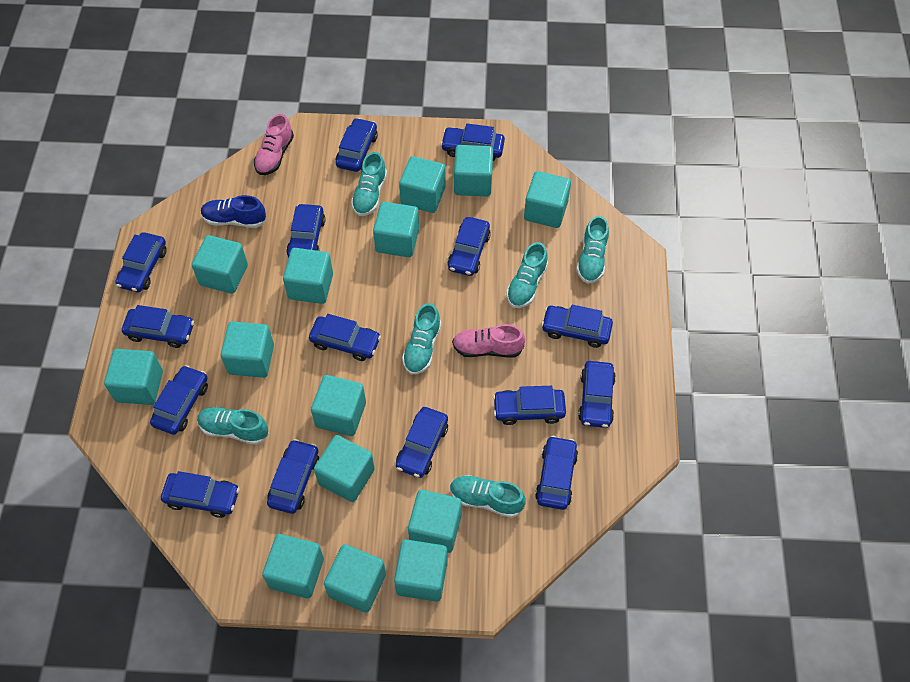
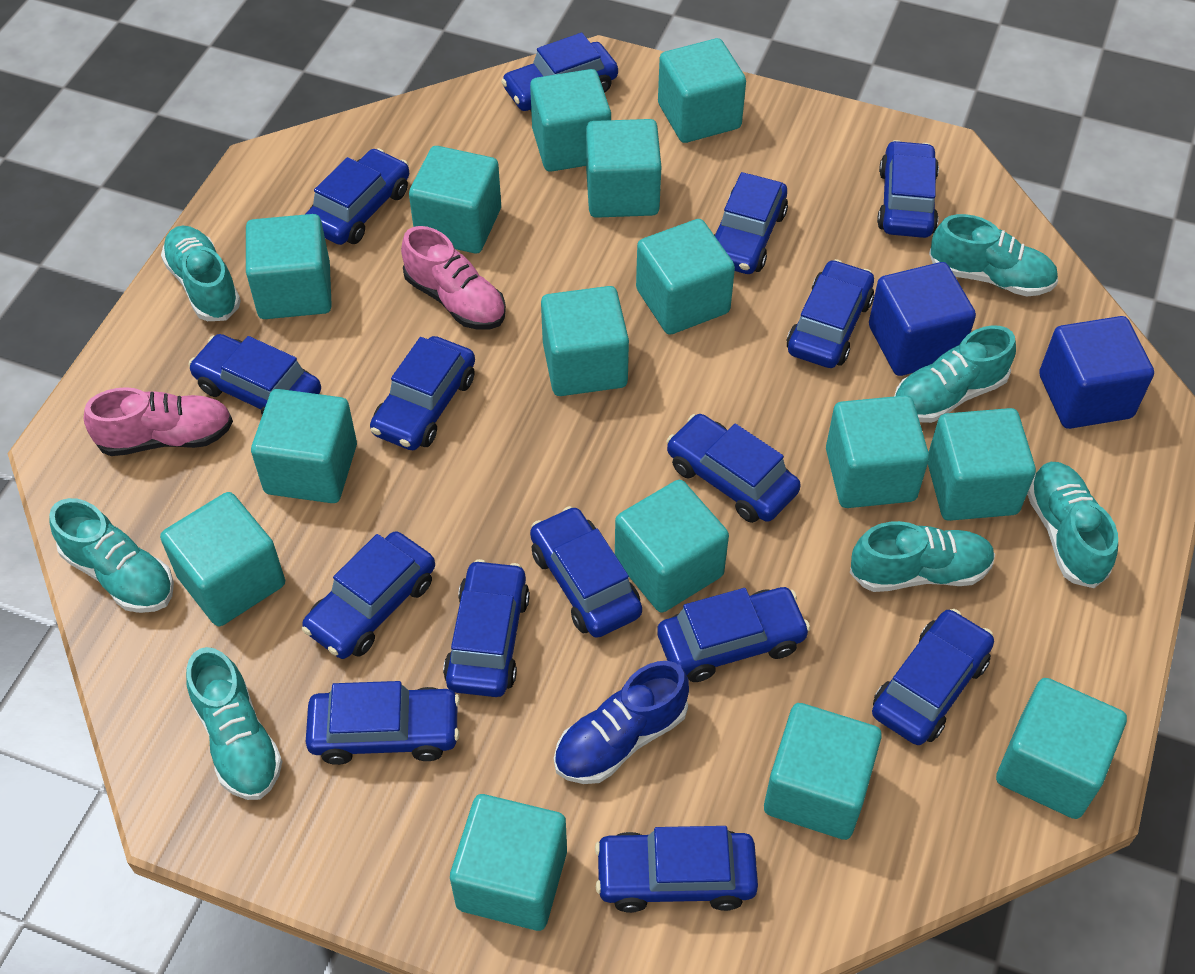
blue cube: 0 -> 2
turquoise cube: 14 -> 15
turquoise shoe: 6 -> 7

